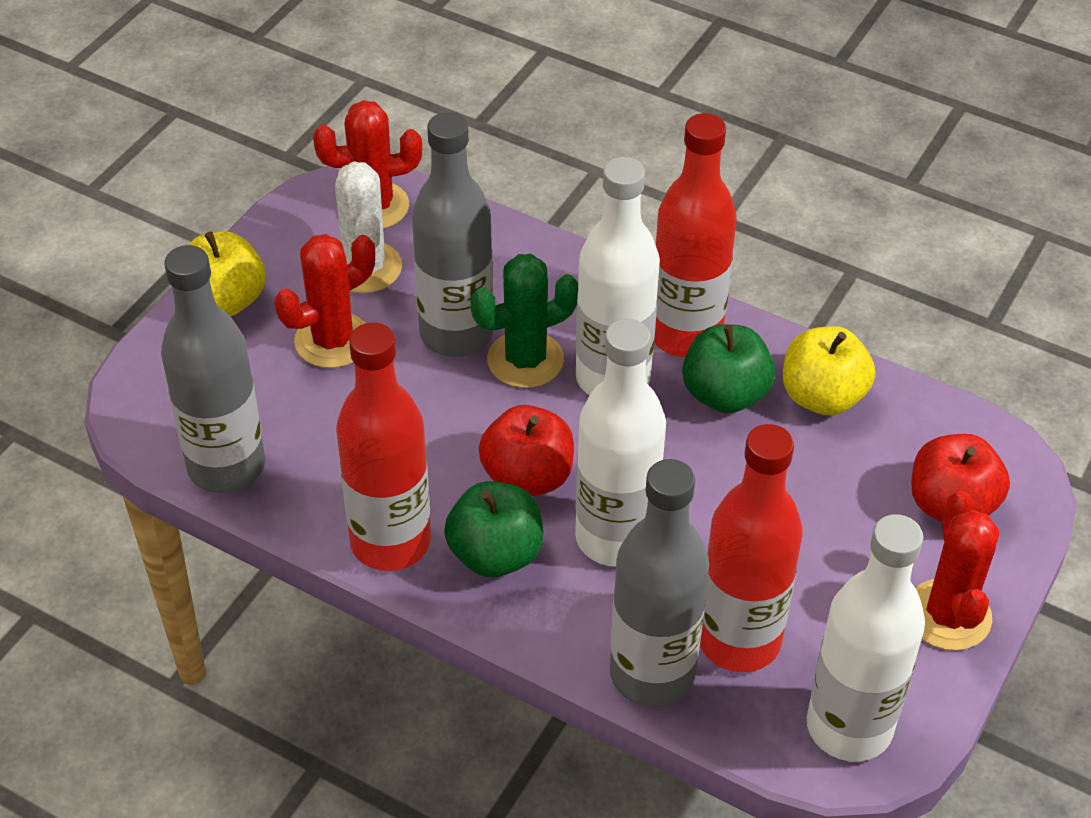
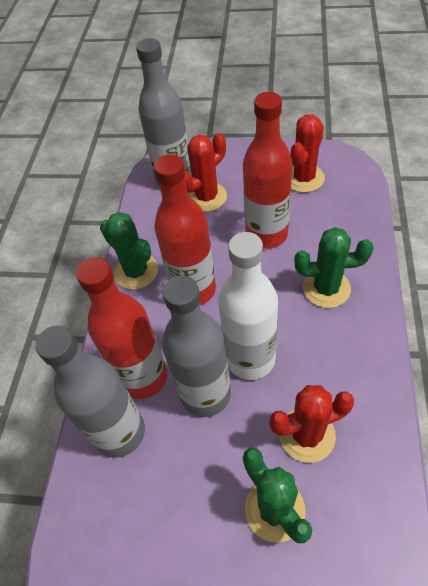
green apple: 2 -> 0
green cactus: 1 -> 3
red apple: 2 -> 0
white bottle: 3 -> 1
white cactus: 1 -> 0
yellow apple: 2 -> 0

